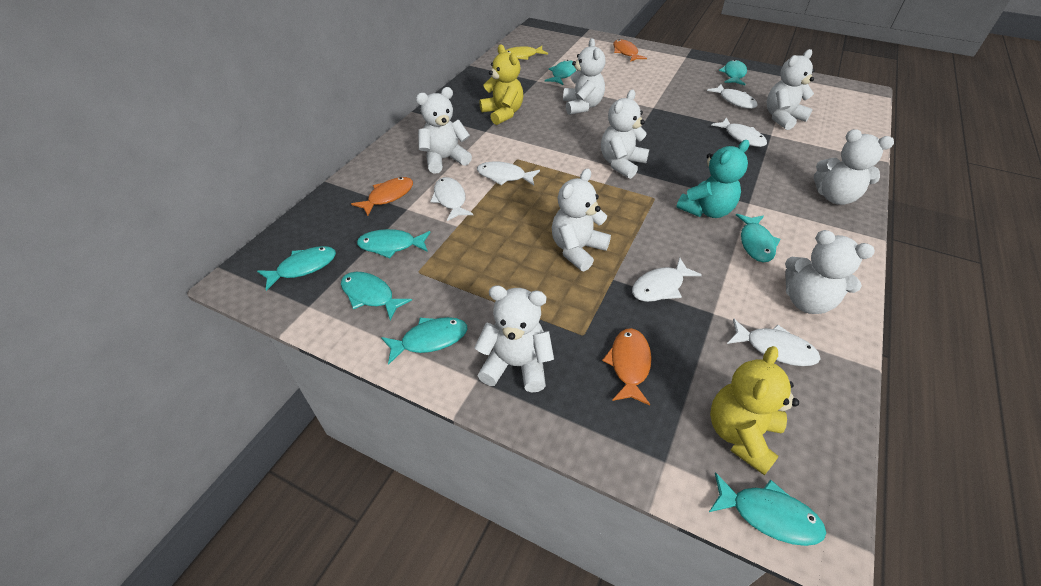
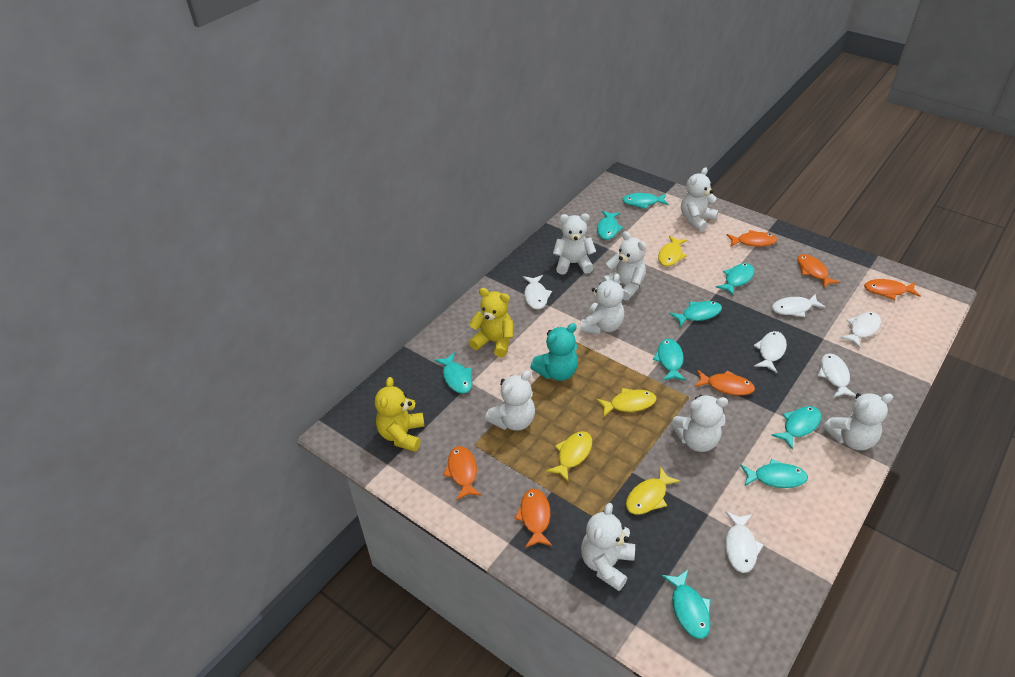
orange fish: 3 -> 6
turquoise fish: 8 -> 9
yellow fish: 1 -> 4

